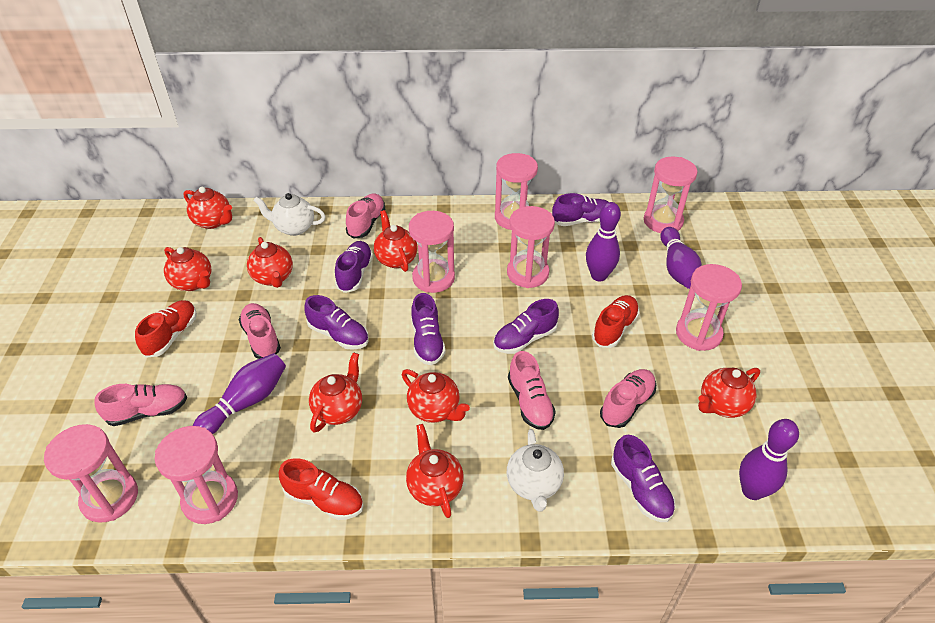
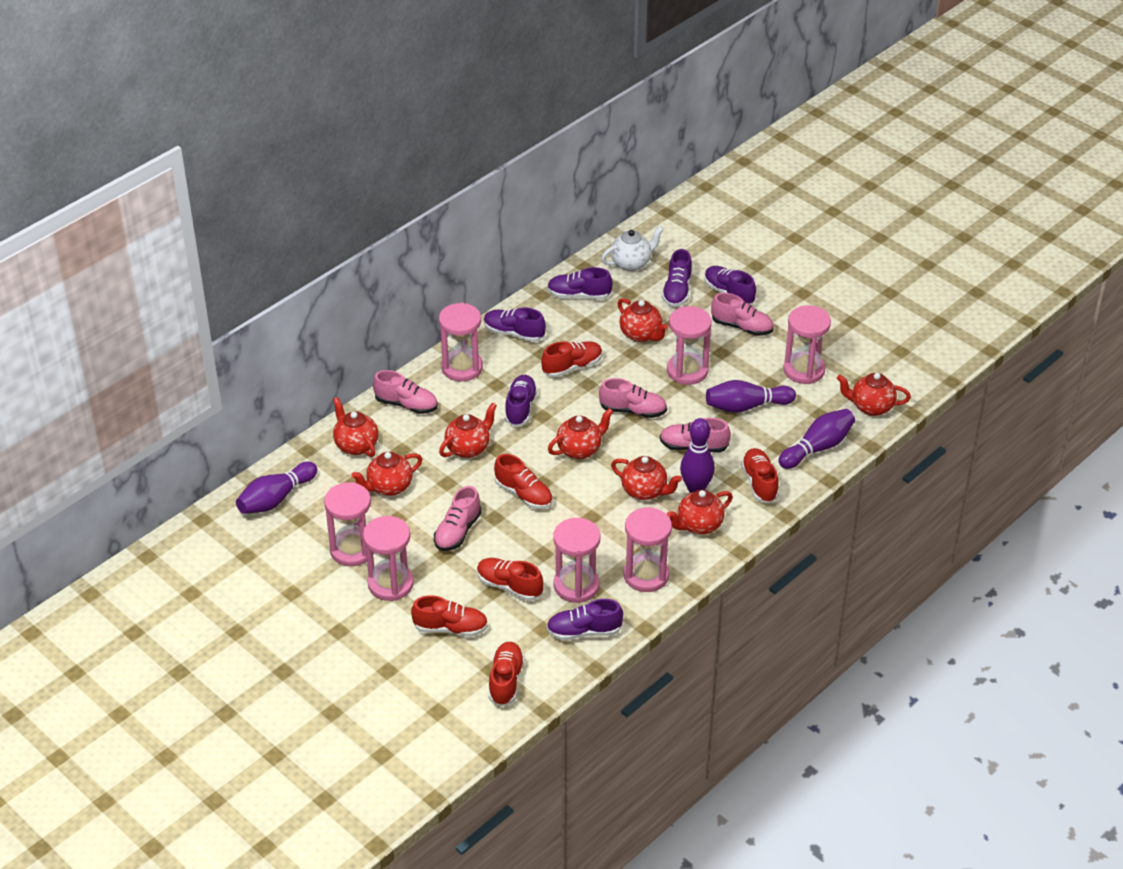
red shoe: 3 -> 6
white teapot: 2 -> 1

